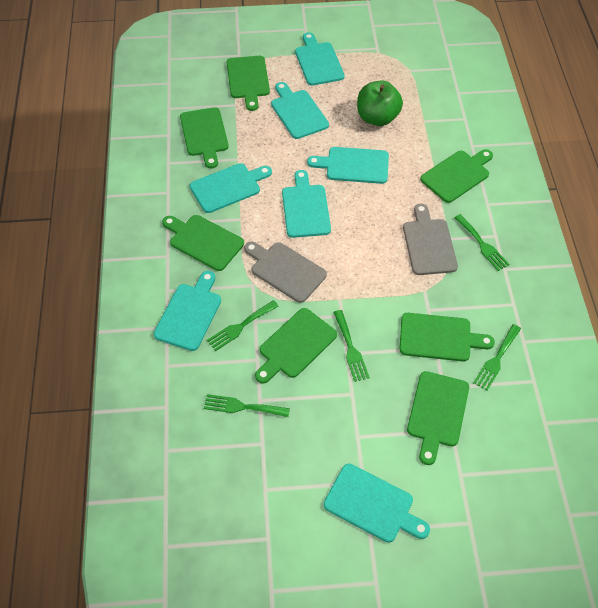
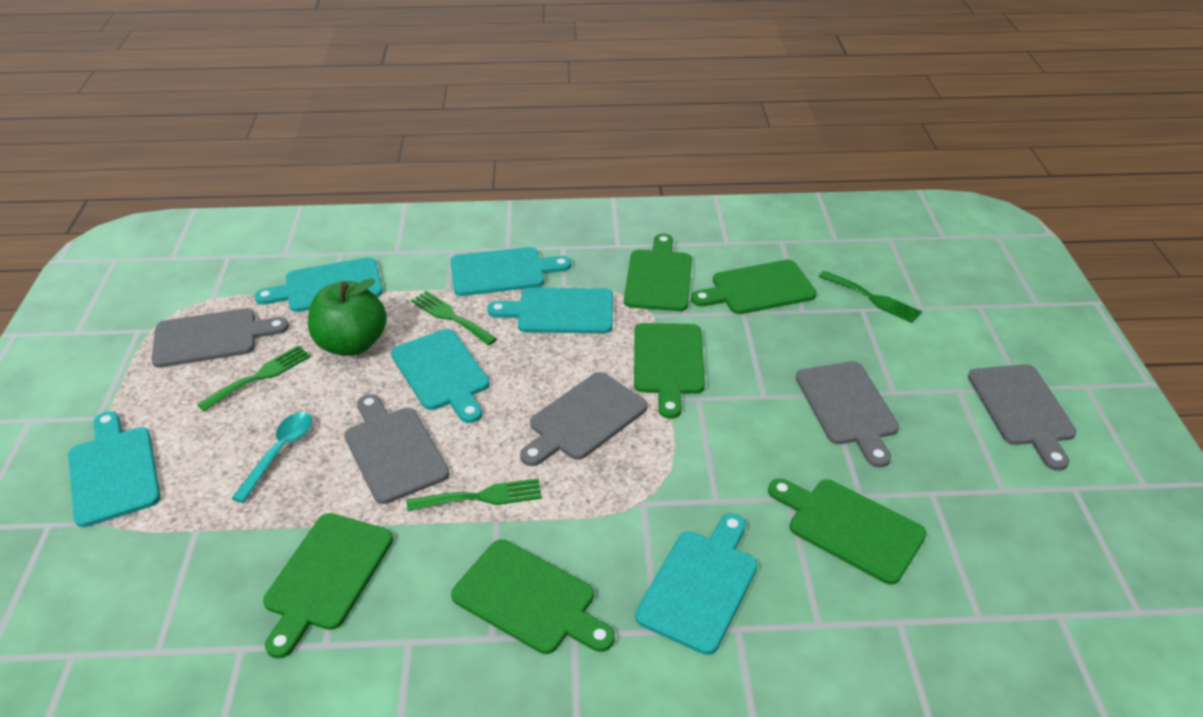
green cutting board: 7 -> 6
green fork: 5 -> 4
grey cutting board: 2 -> 5
turquoise cutting board: 7 -> 6
turquoise spoon: 0 -> 1

